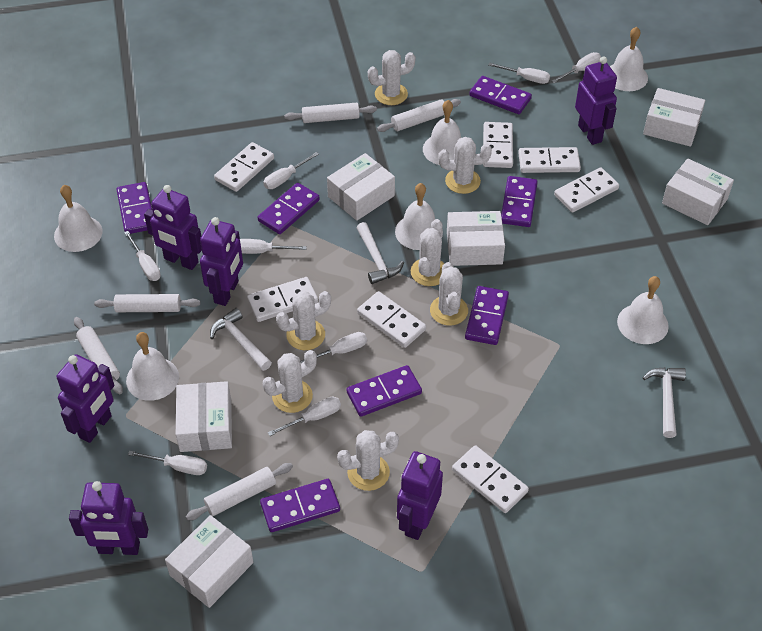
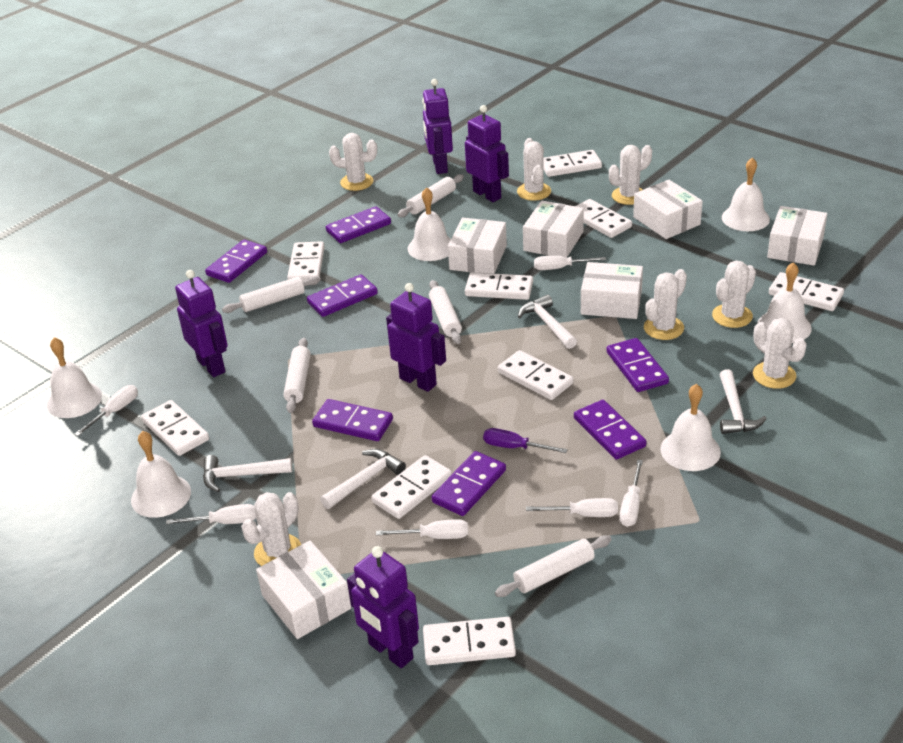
purple robot: 6 -> 5
purple screwdriver: 0 -> 1
white domino: 7 -> 9
white hammer: 3 -> 4
white screwdriver: 8 -> 6

